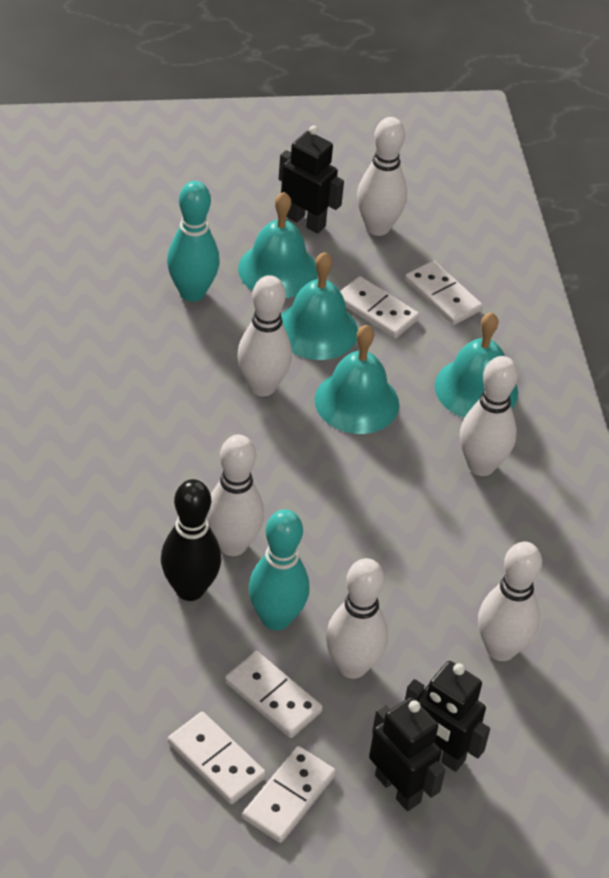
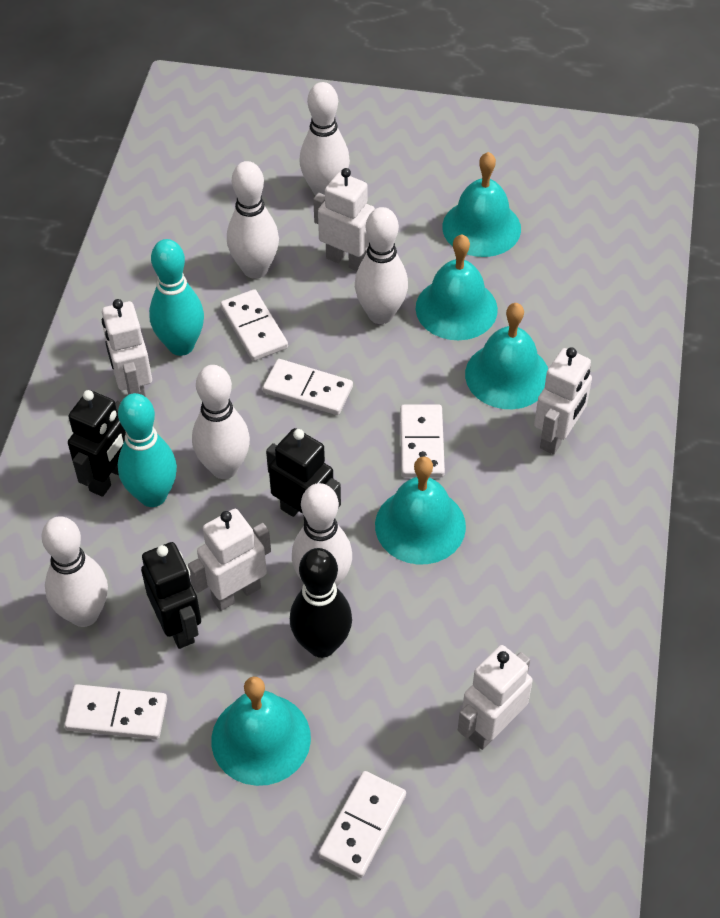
turquoise bell: 4 -> 5
white robot: 0 -> 5

